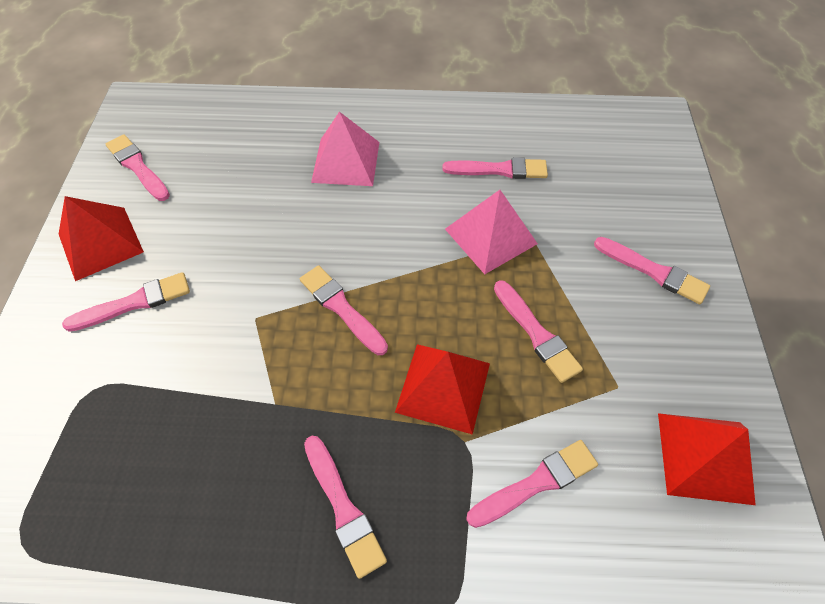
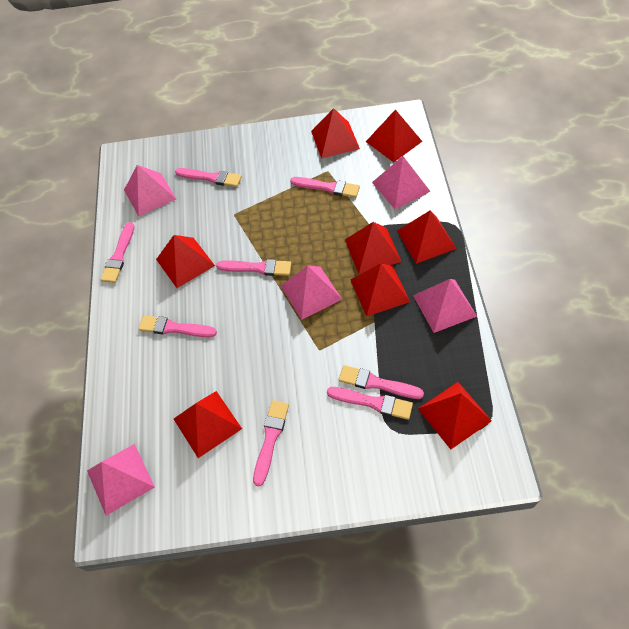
pink pyramid: 2 -> 5
red pyramid: 3 -> 8

